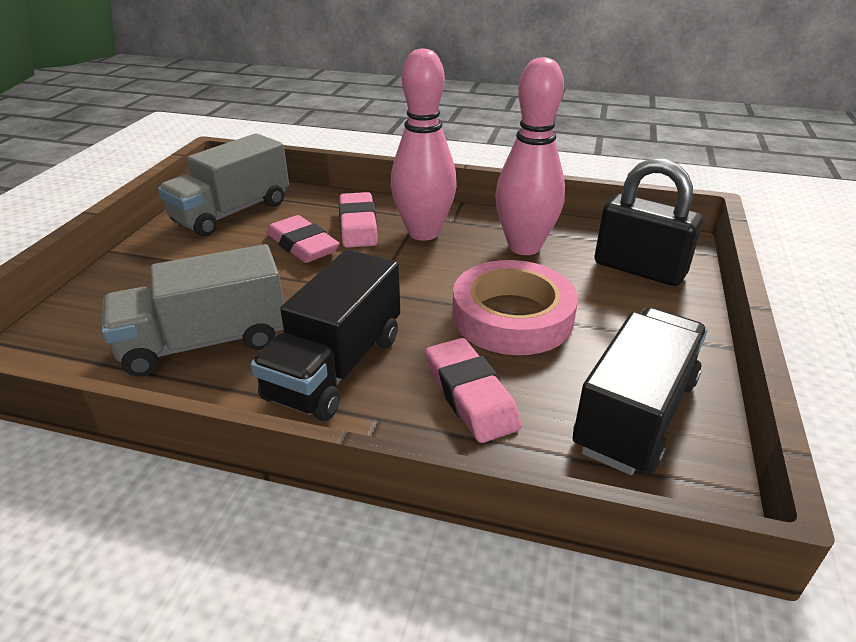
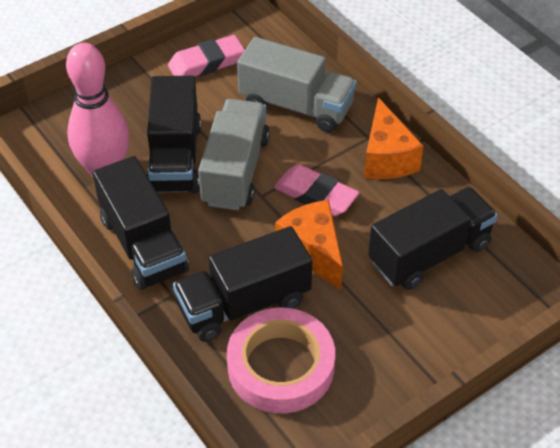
black padlock: 1 -> 0
black truck: 2 -> 4
orange cheese: 0 -> 2
pink bowling pin: 2 -> 1
pink eraser: 3 -> 2

